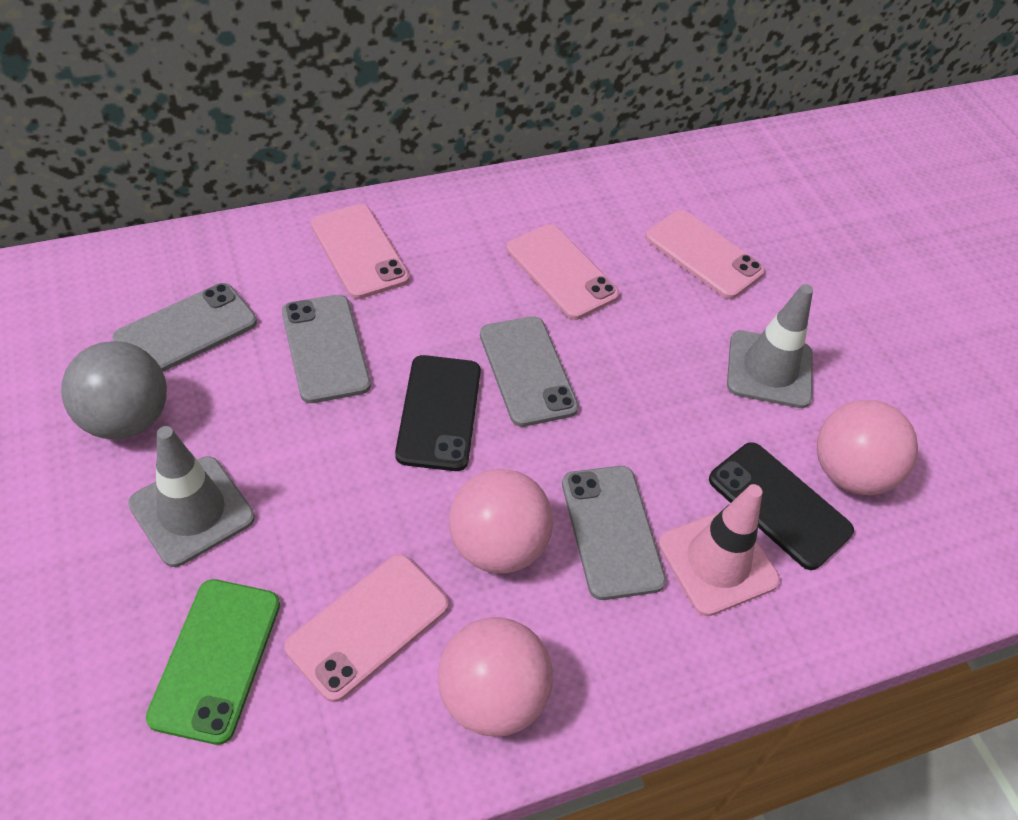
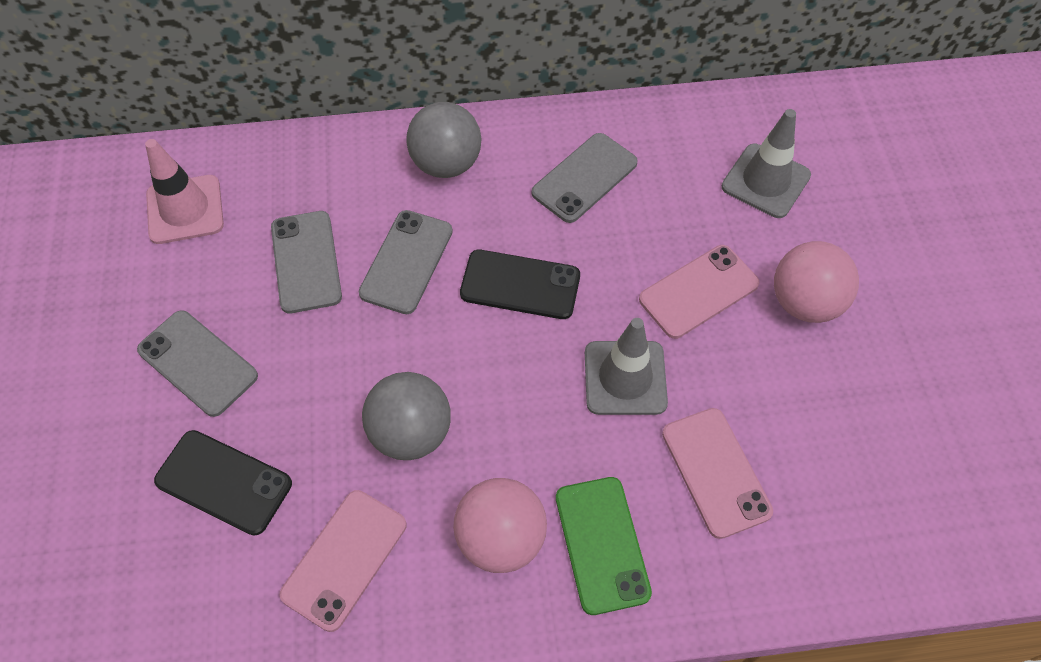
grey ball: 1 -> 2
pink ball: 3 -> 2
pink phone: 4 -> 3

